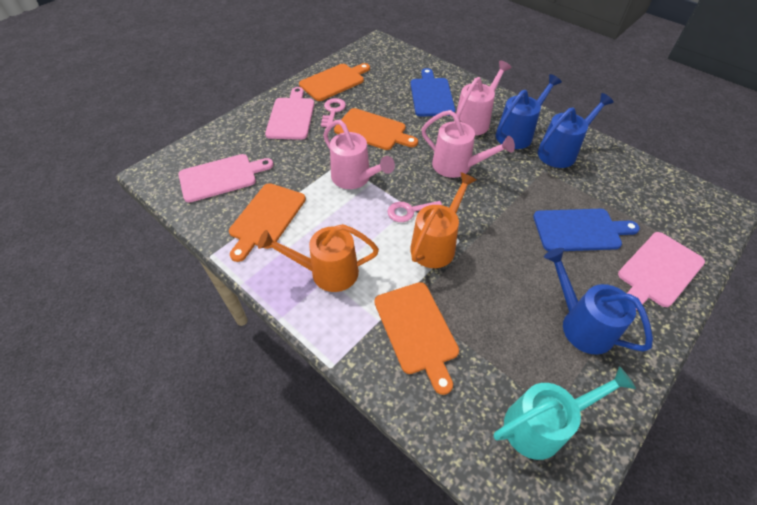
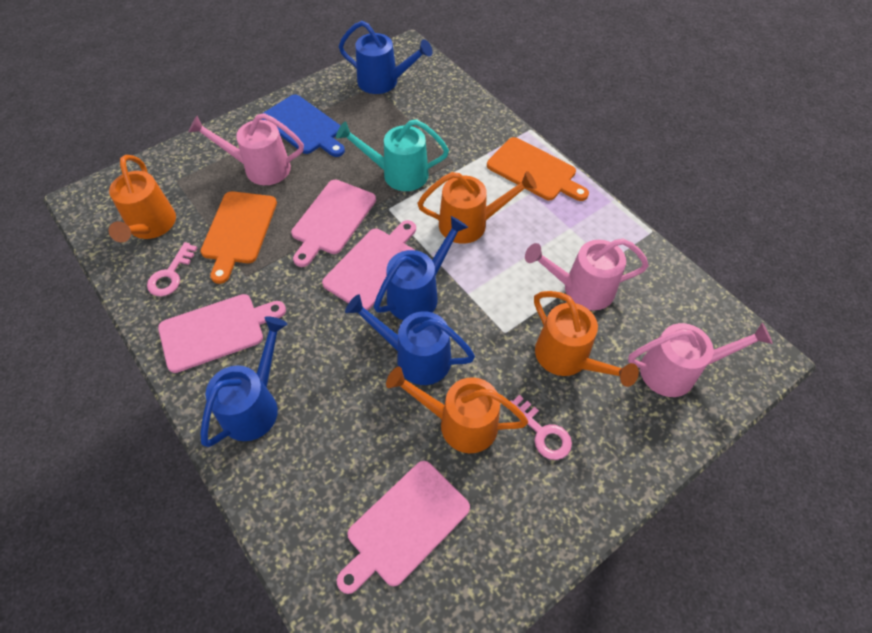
blue cutting board: 2 -> 1
blue watering can: 3 -> 4
orange cutting board: 4 -> 2
orange watering can: 2 -> 4
pink cutting board: 3 -> 4

